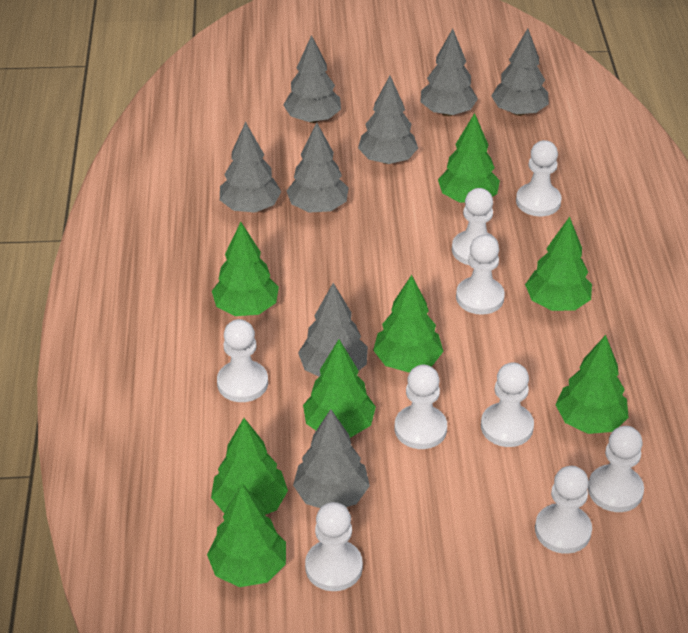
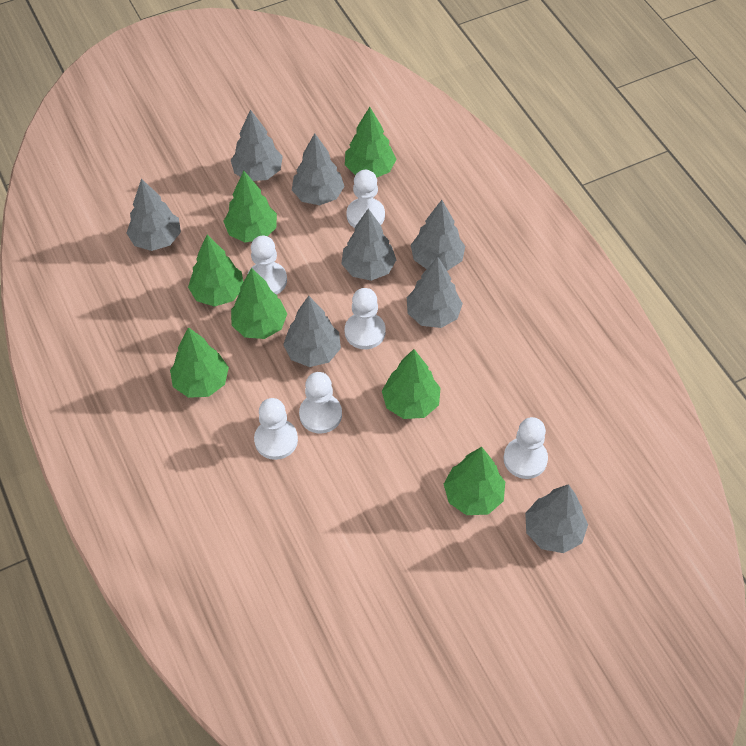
green tree: 8 -> 7
white pawn: 9 -> 6

